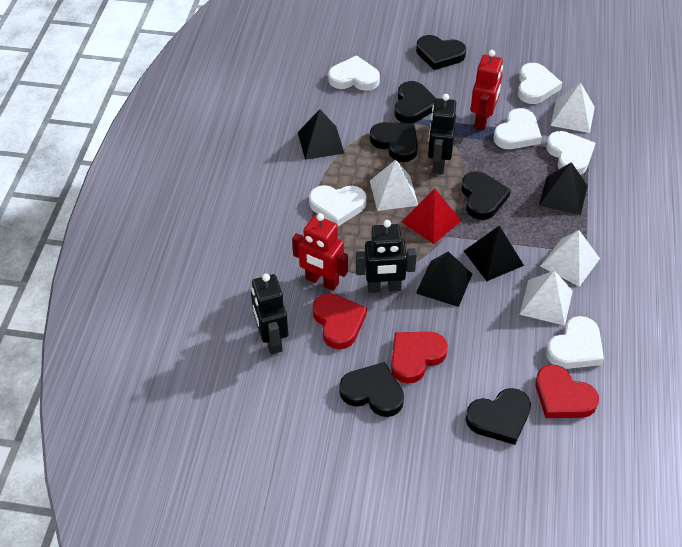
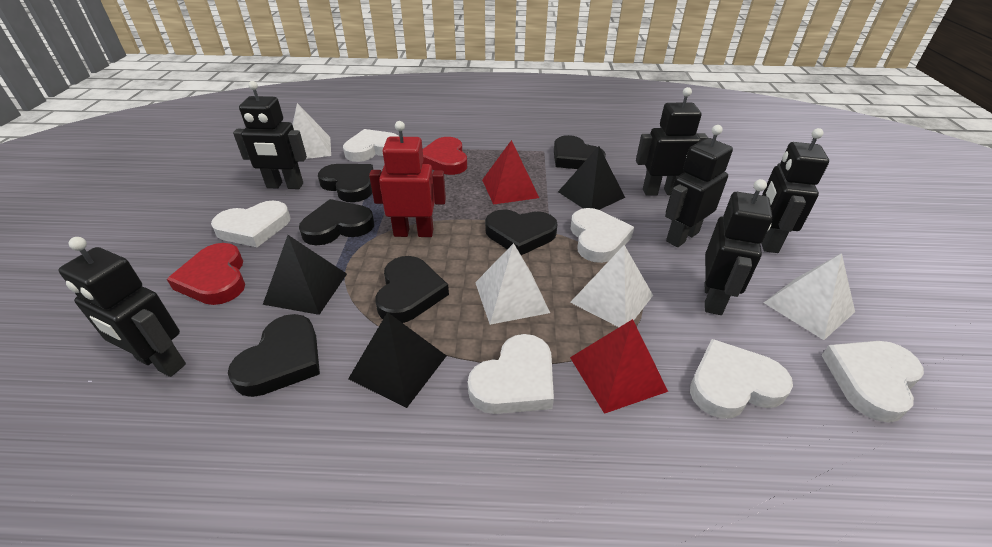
black pyramid: 4 -> 3
black robot: 3 -> 6
red heart: 3 -> 2
red pyramid: 1 -> 2
red robot: 2 -> 1

